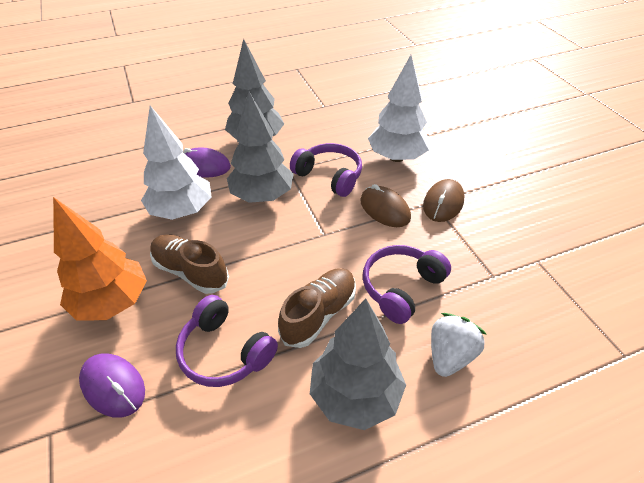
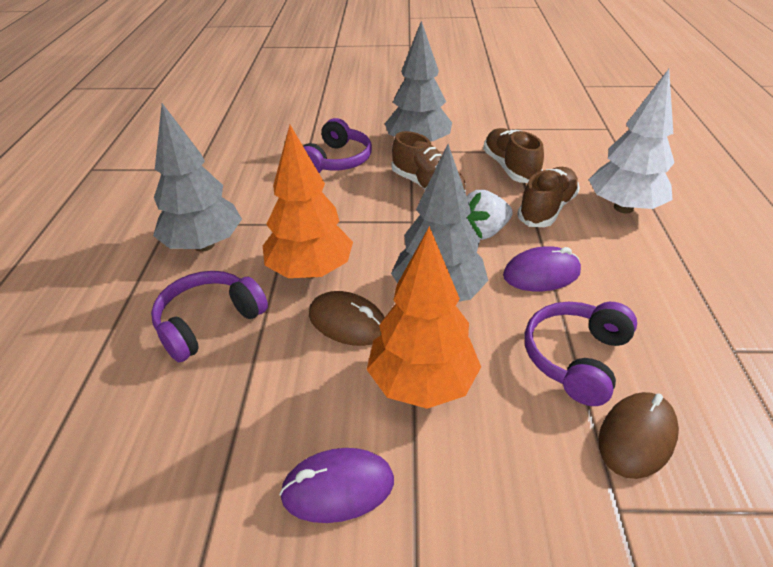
brown shoe: 2 -> 3
orange tree: 1 -> 2
white tree: 2 -> 1

